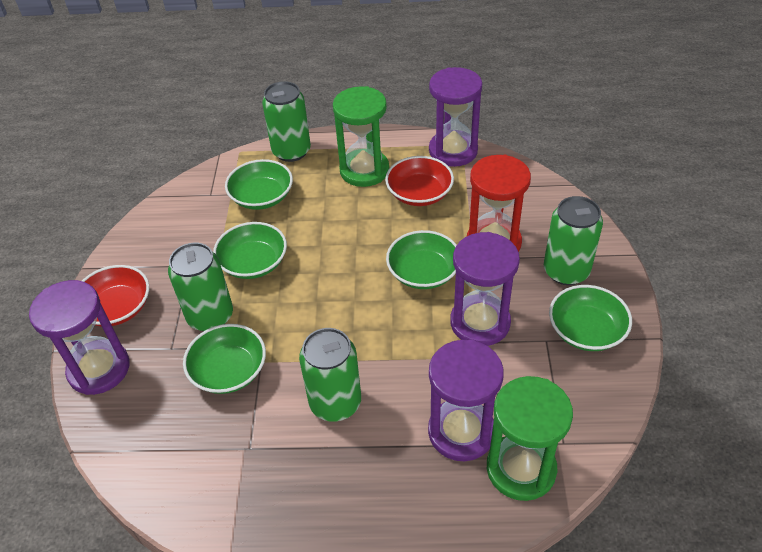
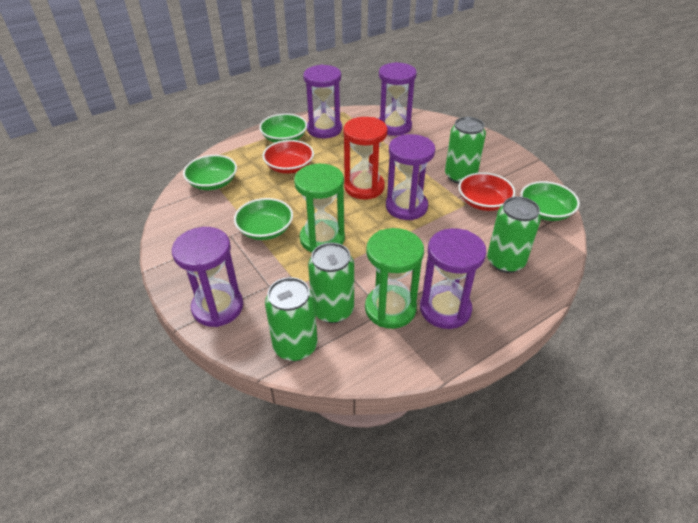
green bowl: 5 -> 4
purple hourglass: 4 -> 5

